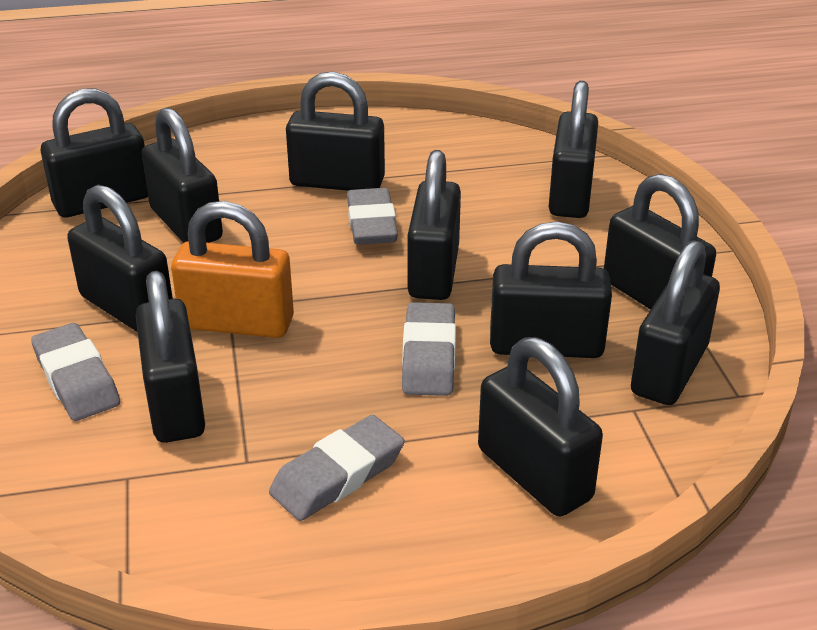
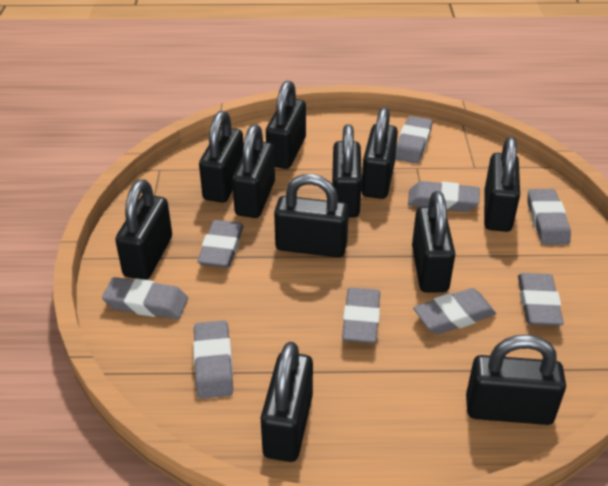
grey eraser: 4 -> 9
orange padlock: 1 -> 0

